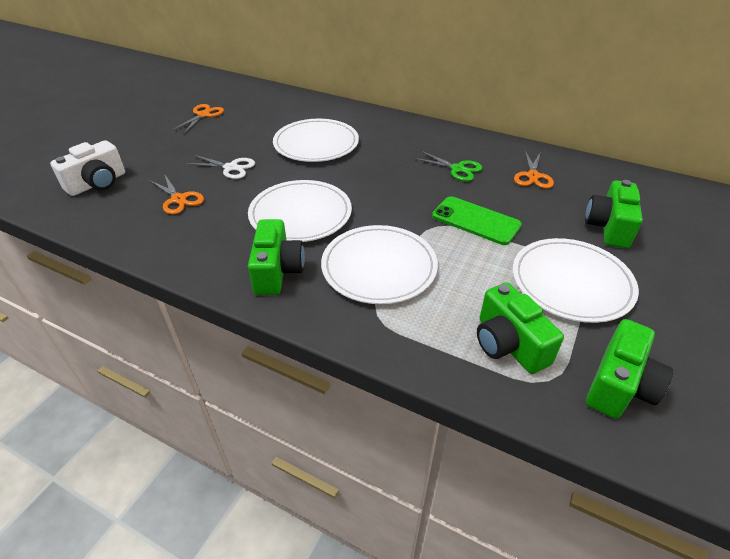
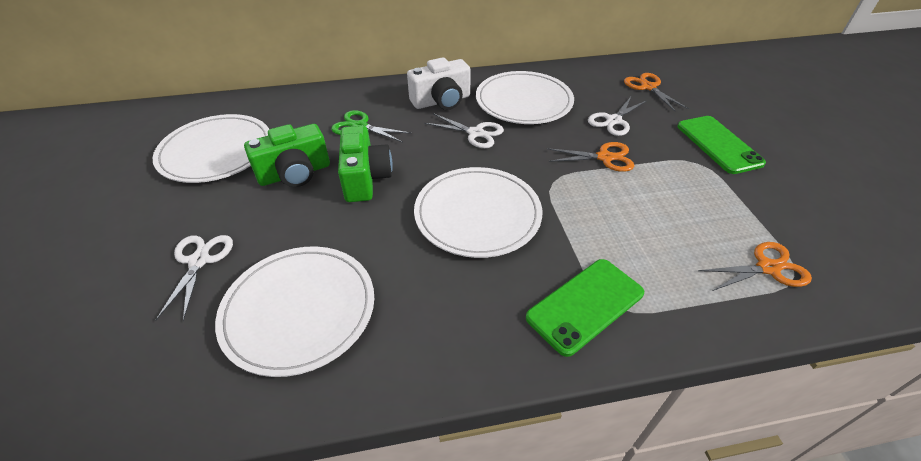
green camera: 4 -> 2
green phone: 1 -> 2
white scissors: 1 -> 3

